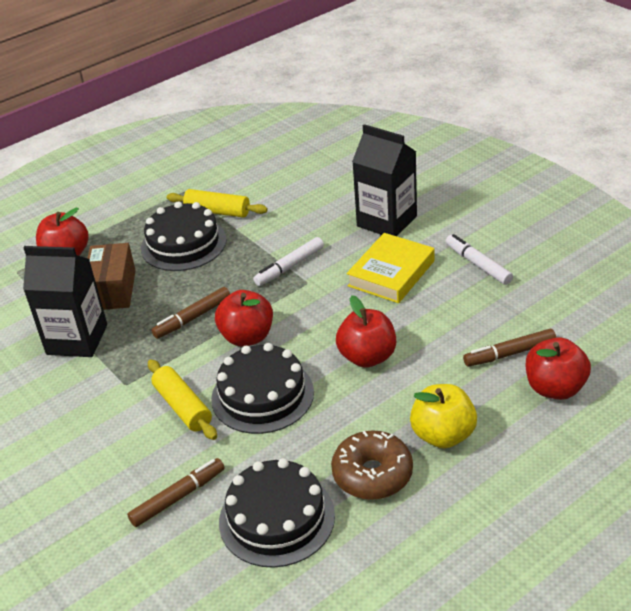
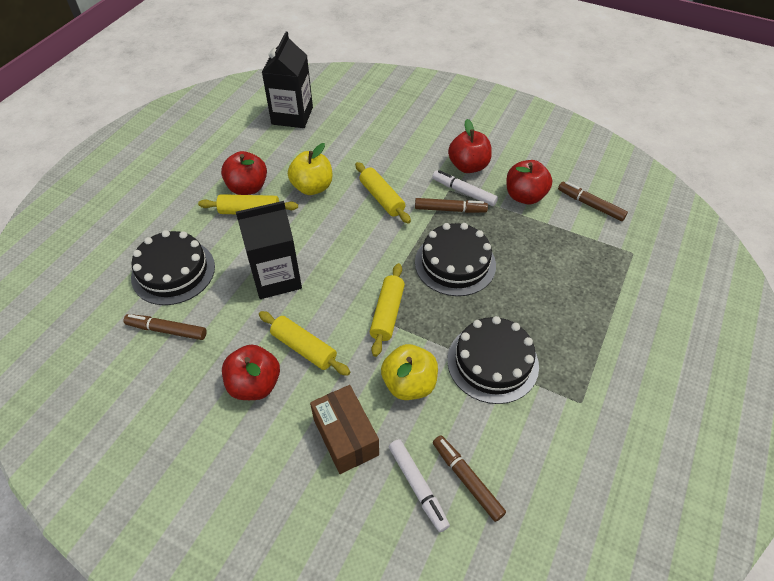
brown donut: 1 -> 0
brown marker: 3 -> 4
yellow apple: 1 -> 2
yellow book: 1 -> 0
yellow rolling pin: 2 -> 4

